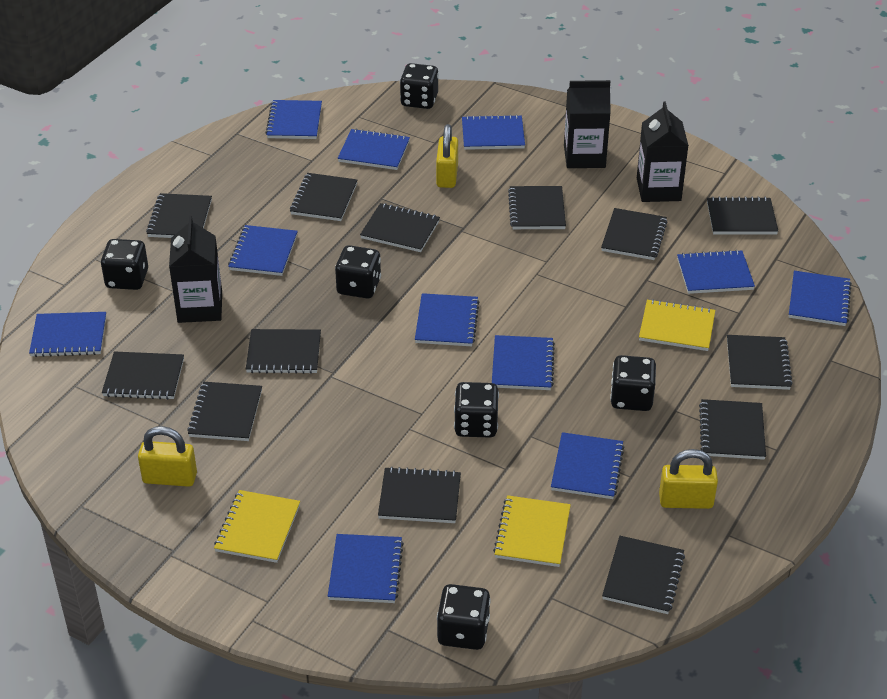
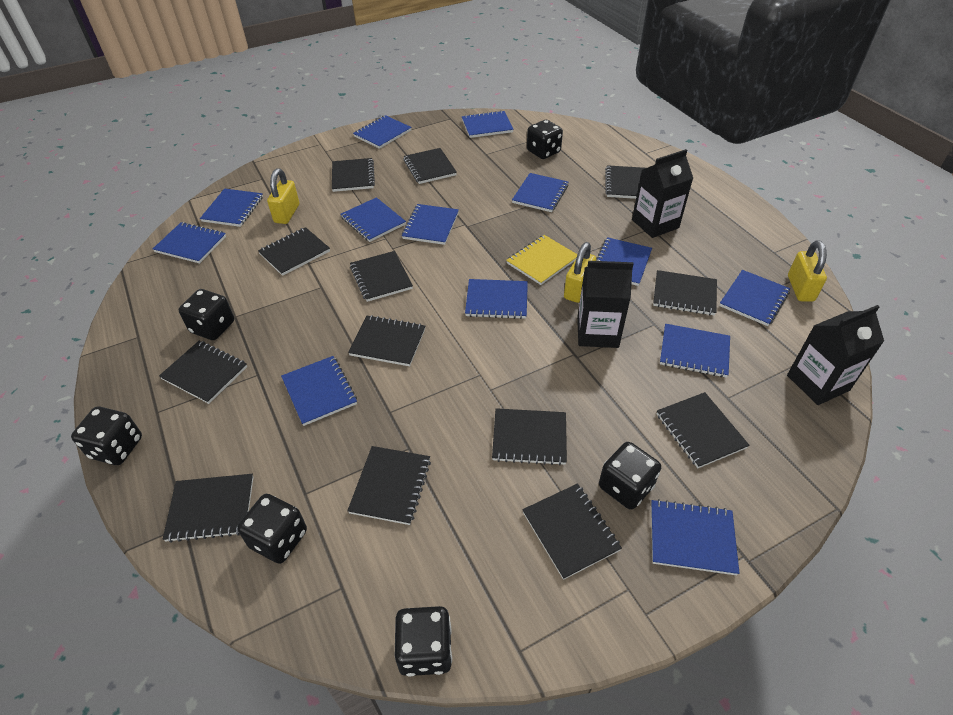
blue notebook: 11 -> 13
yellow notebook: 3 -> 1

